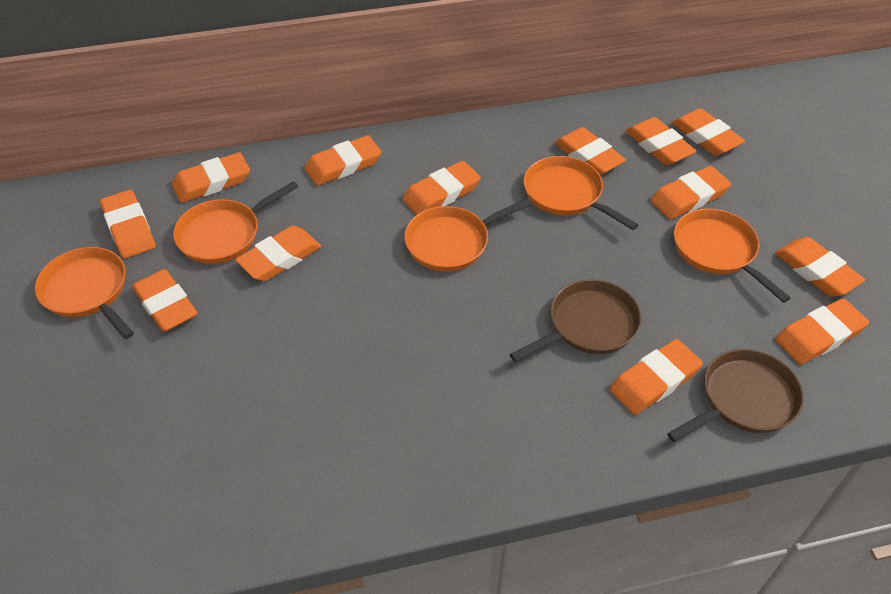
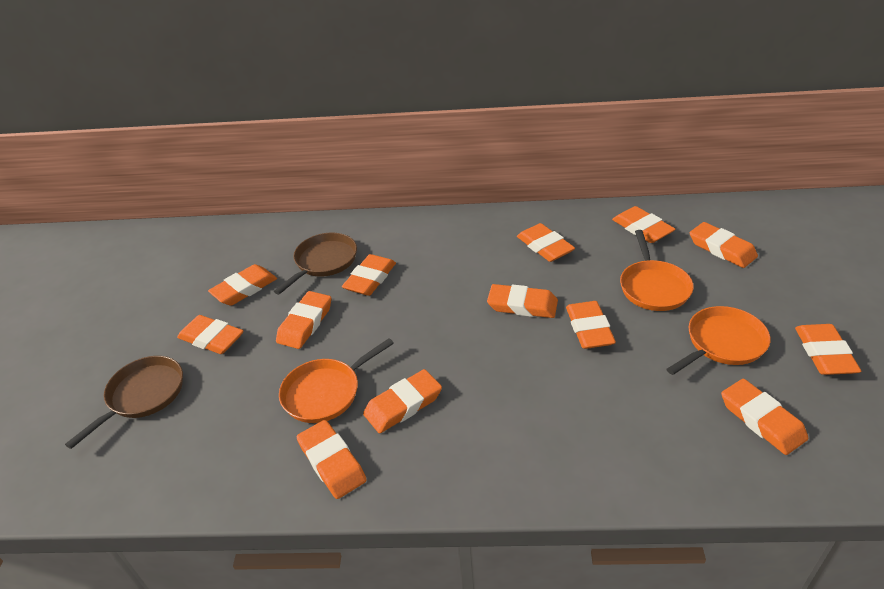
orange pan: 5 -> 3

